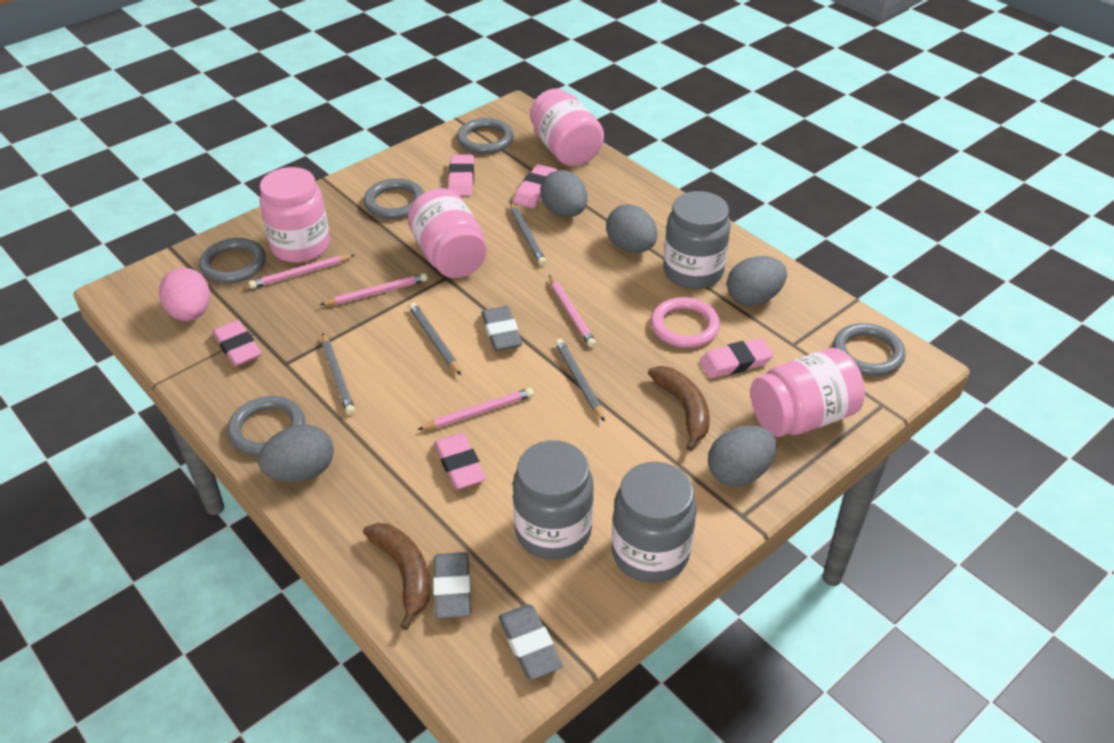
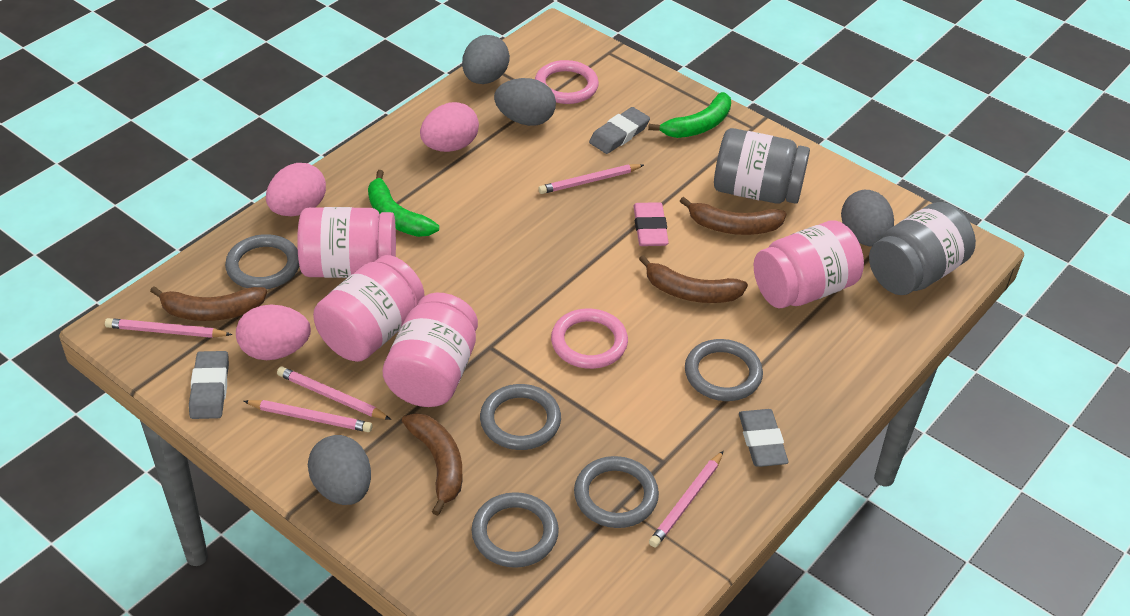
brown banana: 2 -> 4
green banana: 0 -> 2
grey egg: 5 -> 4
grey jar: 3 -> 2
grey pencil: 4 -> 0
pink egg: 1 -> 3
pink eraser: 5 -> 1
pink pencil: 4 -> 5
pink ring: 1 -> 2

